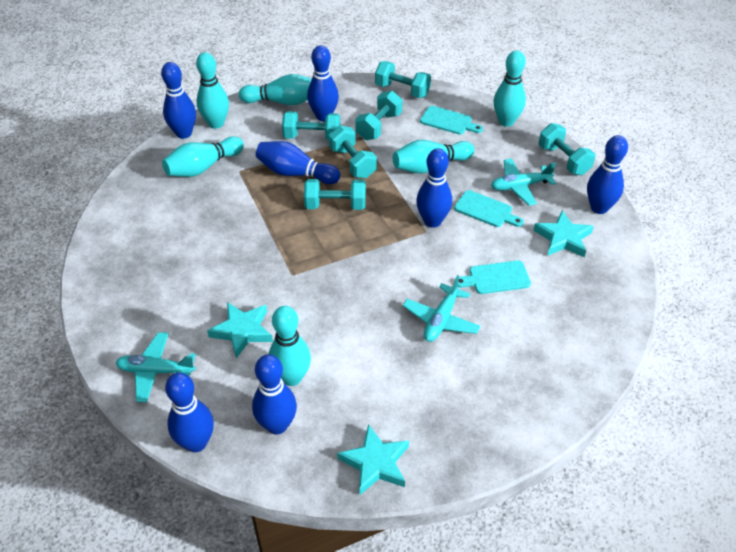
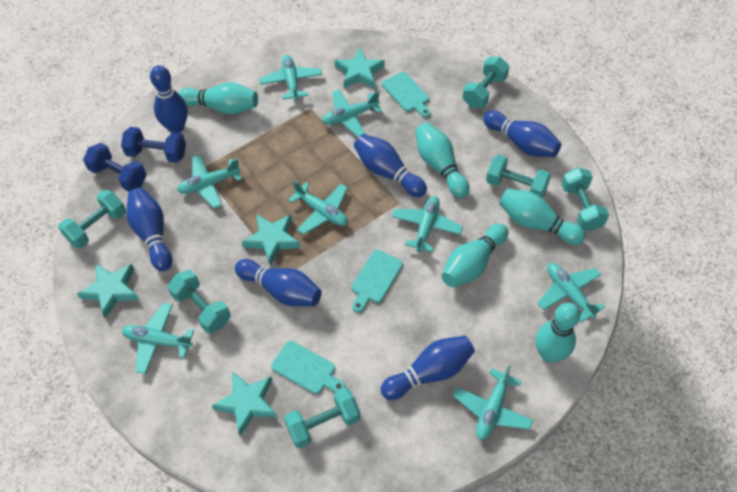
blue bowling pin: 7 -> 6
blue dumbbell: 0 -> 2
turquoise bowling pin: 6 -> 5
turquoise plane: 3 -> 8
turquoise star: 3 -> 4

